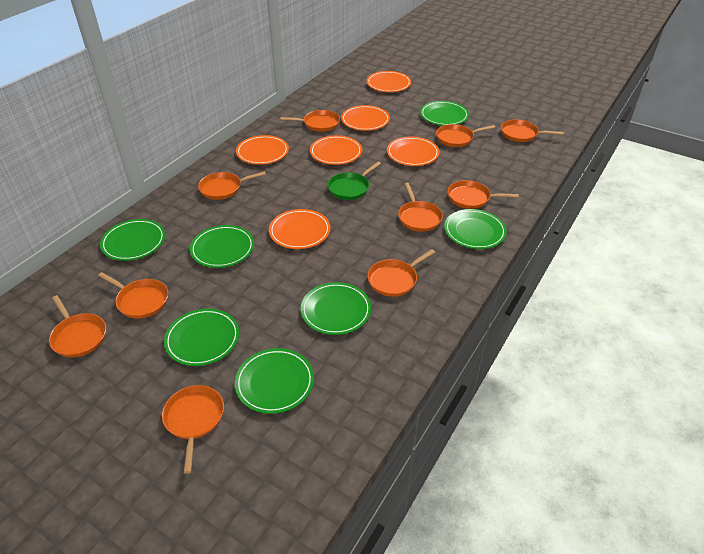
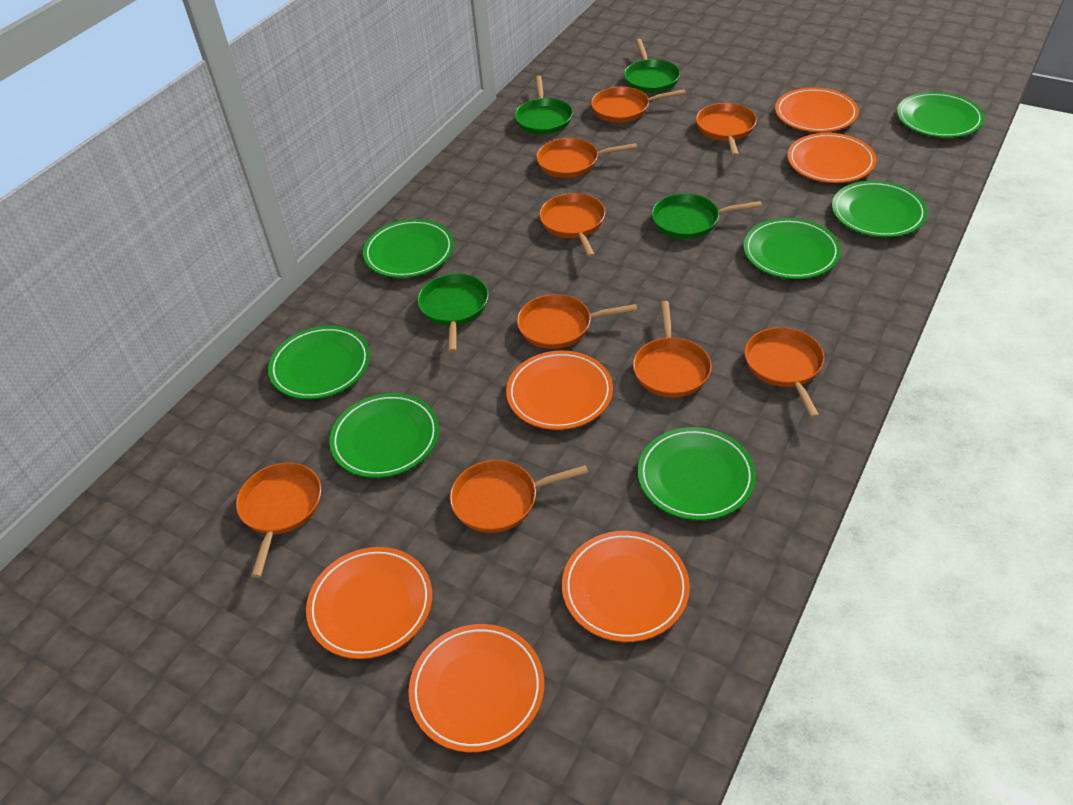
green pan: 1 -> 4
orange pan: 10 -> 9

